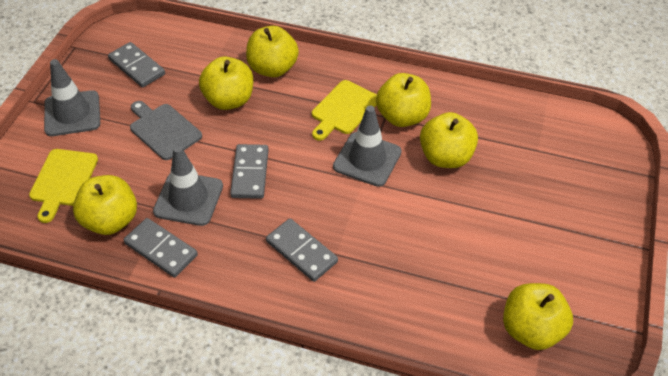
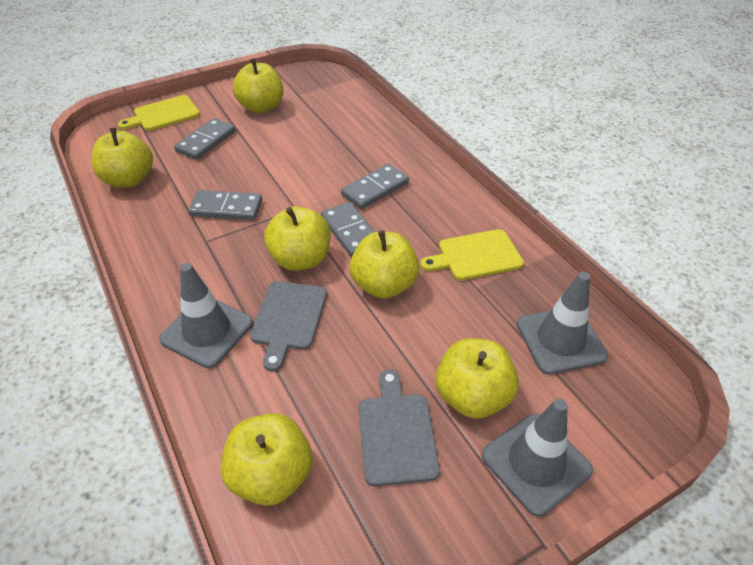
grey cutting board: 1 -> 2

